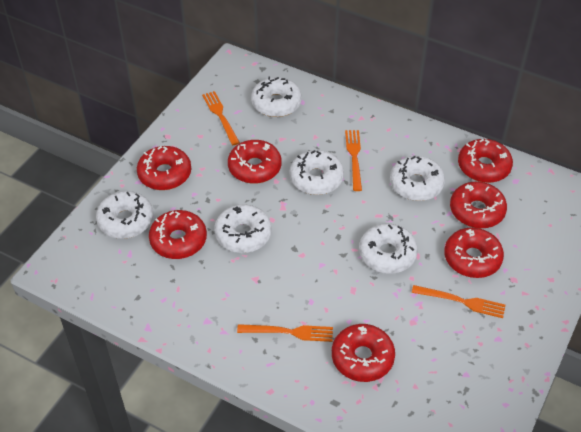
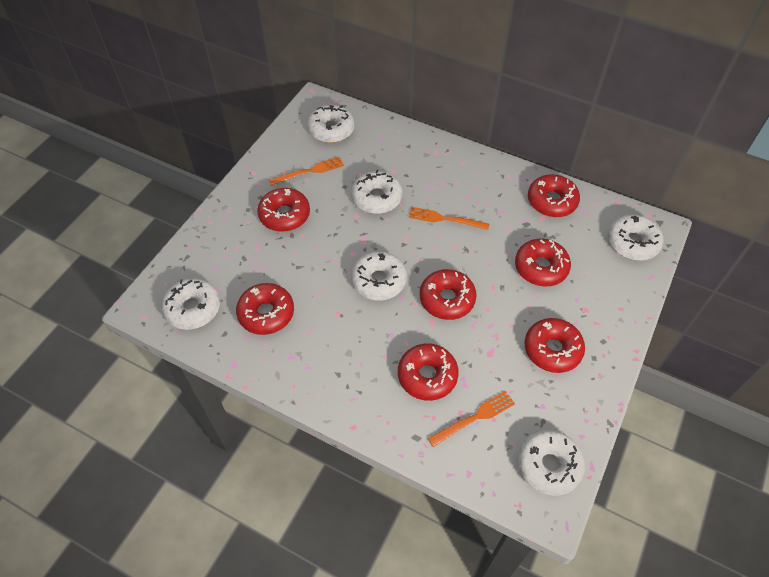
orange fork: 4 -> 3

